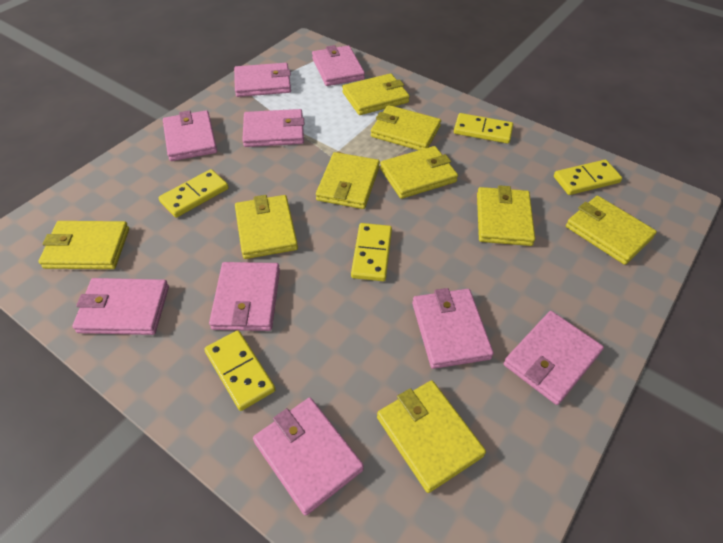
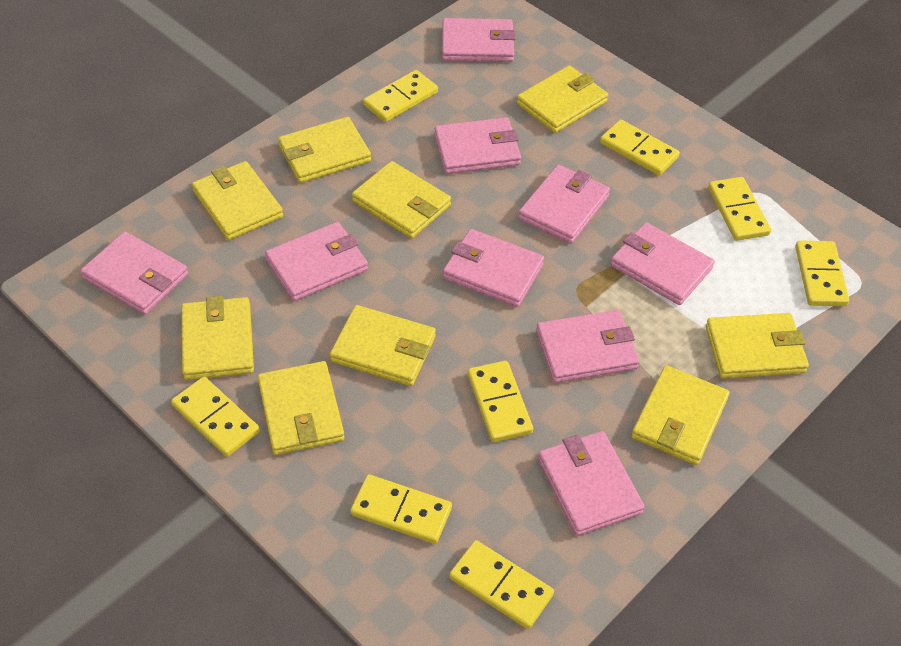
yellow domino: 5 -> 8

